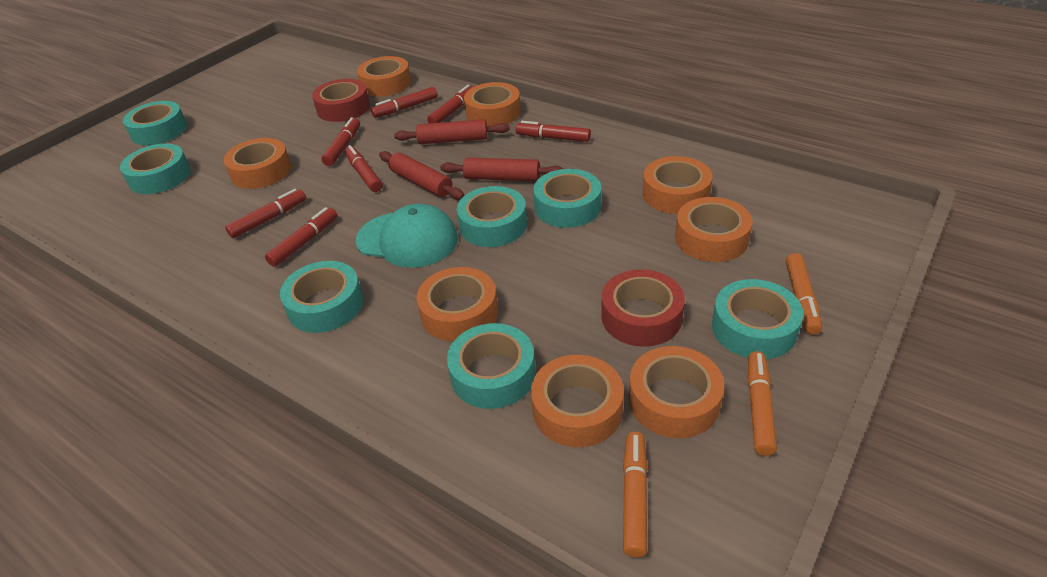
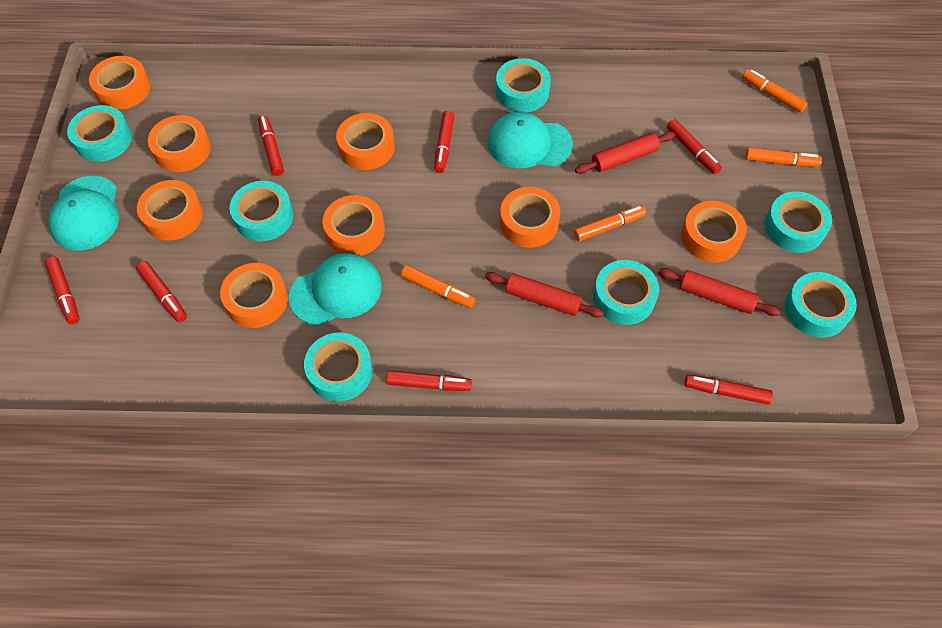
orange marker: 3 -> 4
red tape: 2 -> 0
turquoise cap: 1 -> 3

